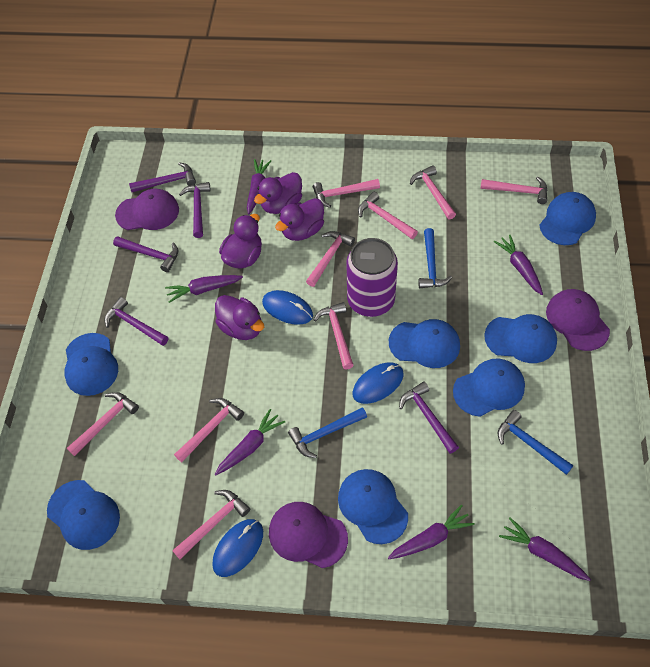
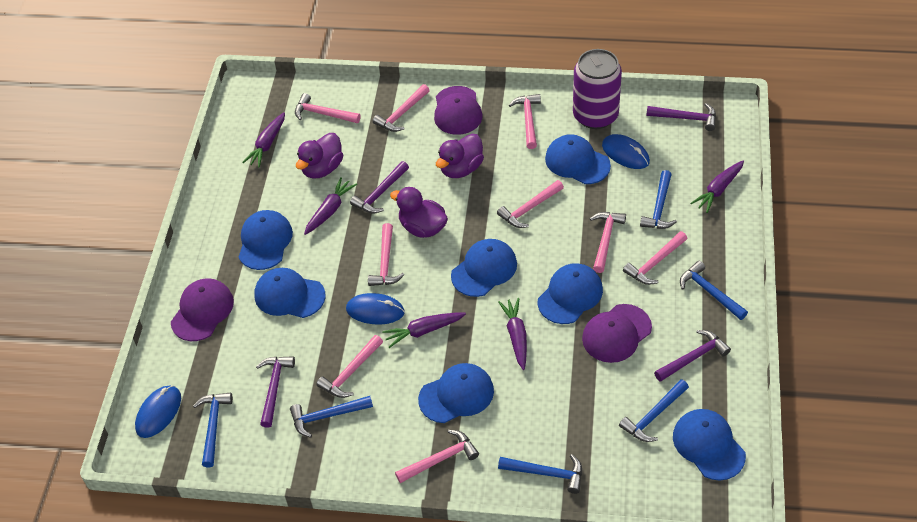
blue hammer: 3 -> 6
purple carrot: 6 -> 5
purple duck: 4 -> 3
purple hammer: 5 -> 4

